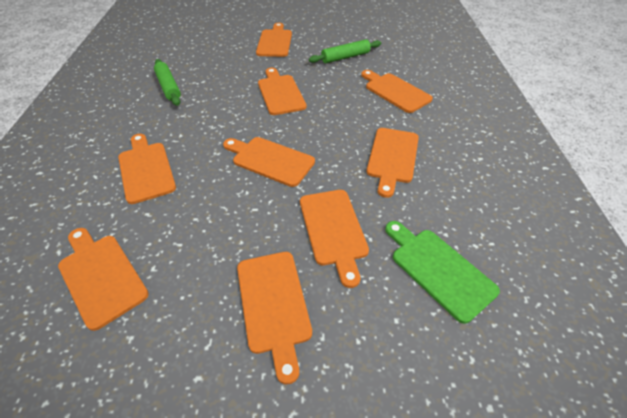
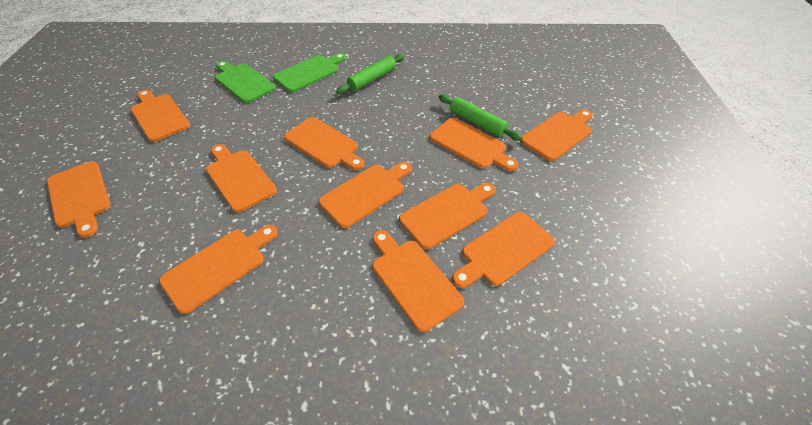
green cutting board: 1 -> 2
orange cutting board: 9 -> 11

